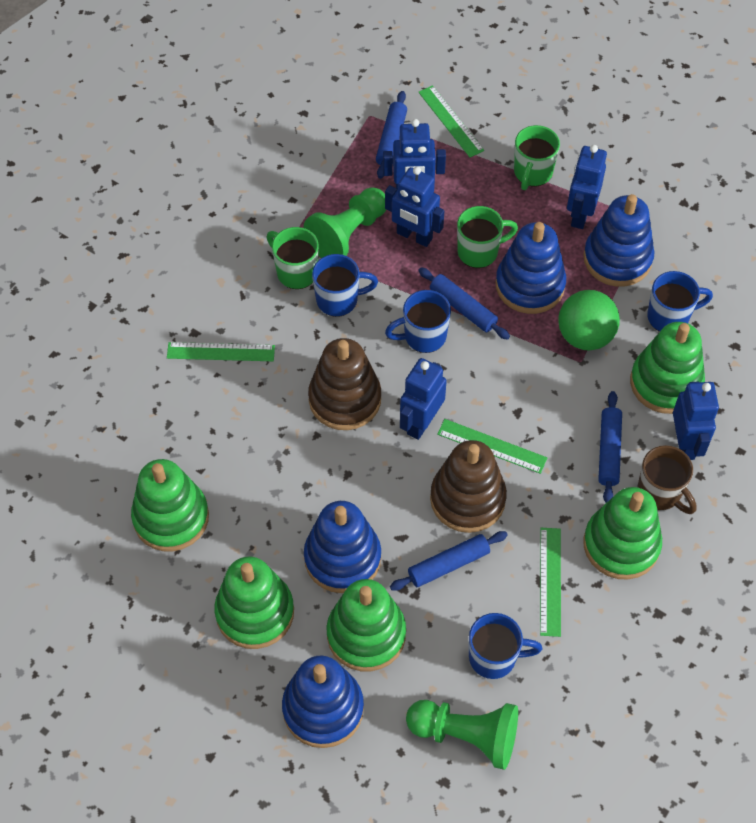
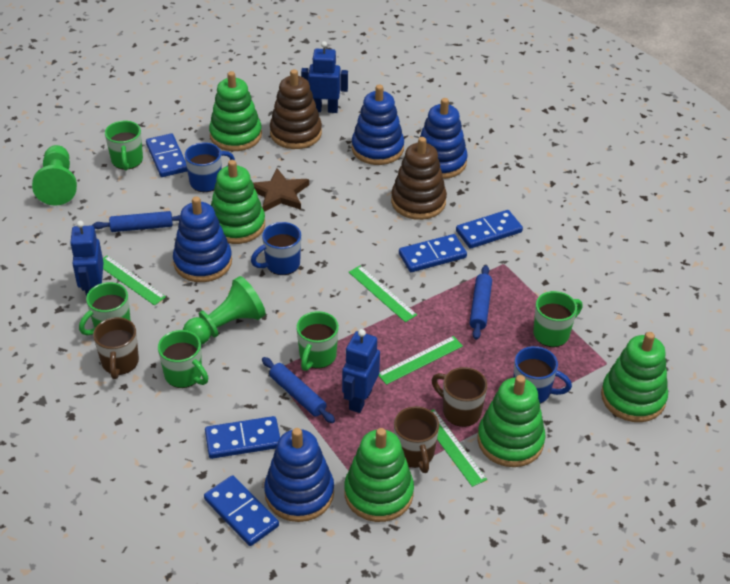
blue domino: 0 -> 5
blue mug: 4 -> 3
blue robot: 5 -> 3
blue rolling pin: 4 -> 3
brown mug: 1 -> 3
brown star: 0 -> 1
green ball: 1 -> 0
green mug: 3 -> 5

